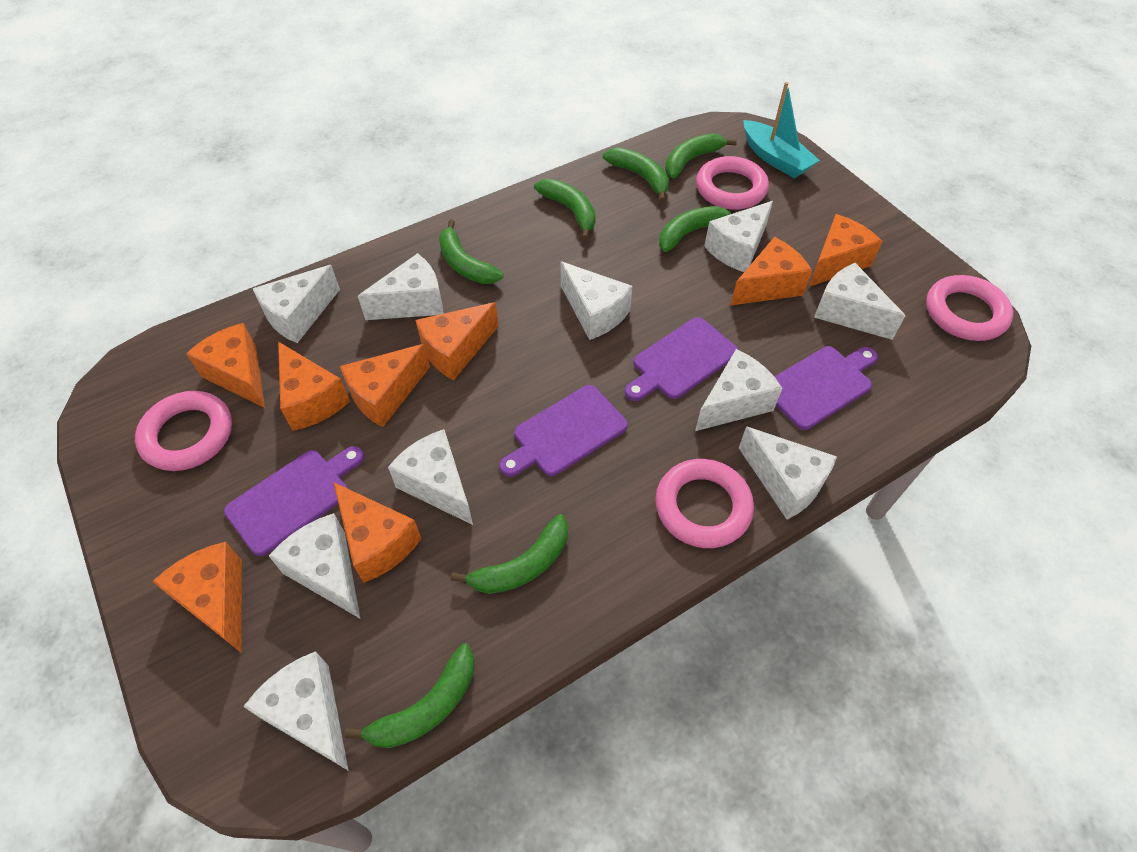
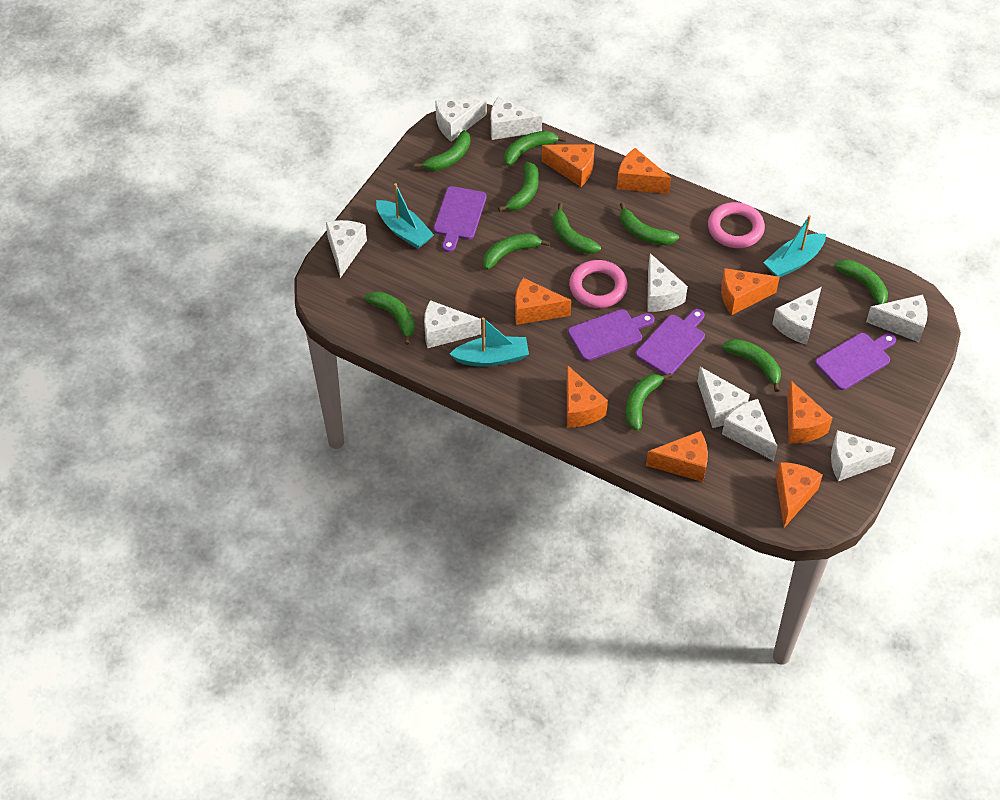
green banana: 7 -> 10
pink ring: 4 -> 2
turquoise boat: 1 -> 3

